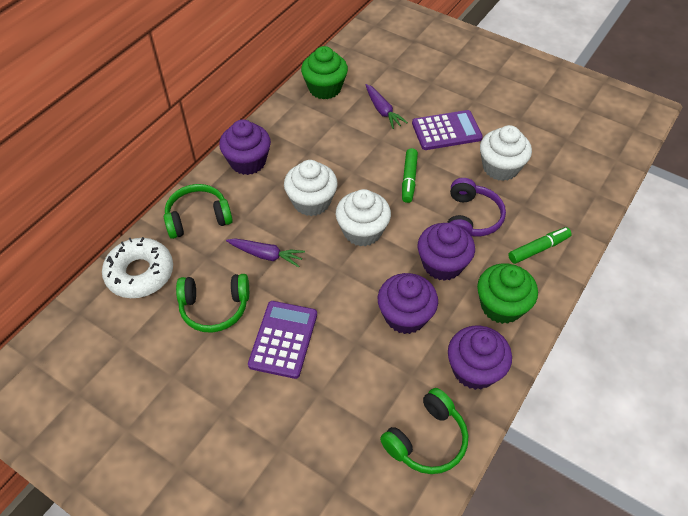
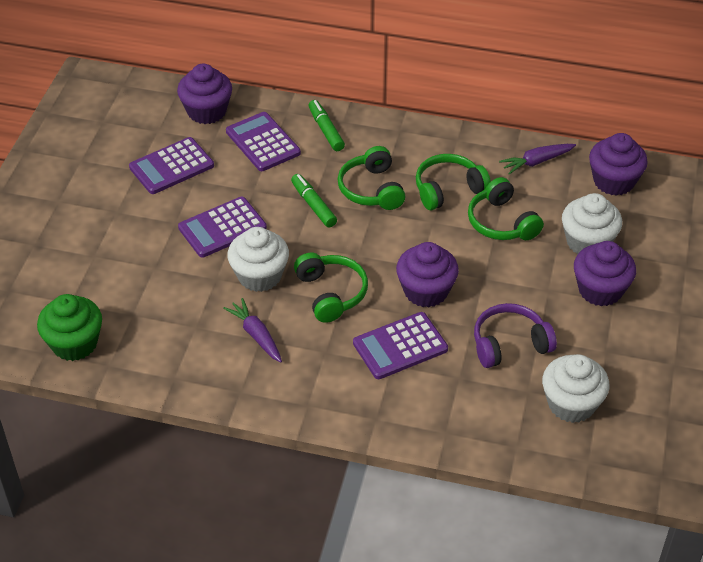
green cupcake: 2 -> 1
green headphones: 3 -> 4
purple calculator: 2 -> 4
white donut: 1 -> 0

